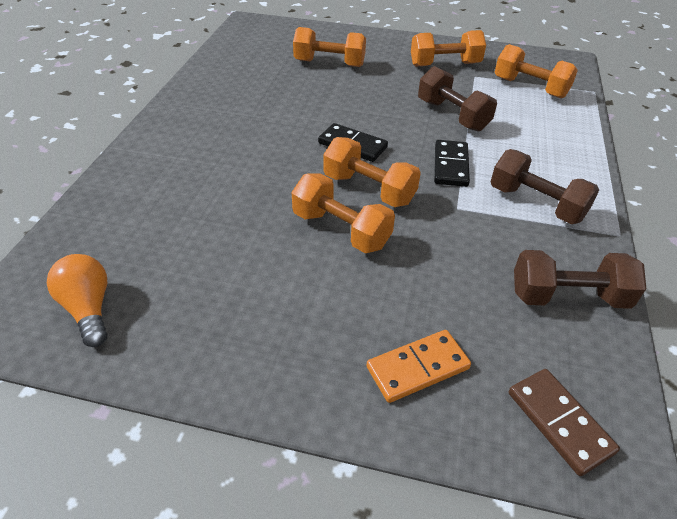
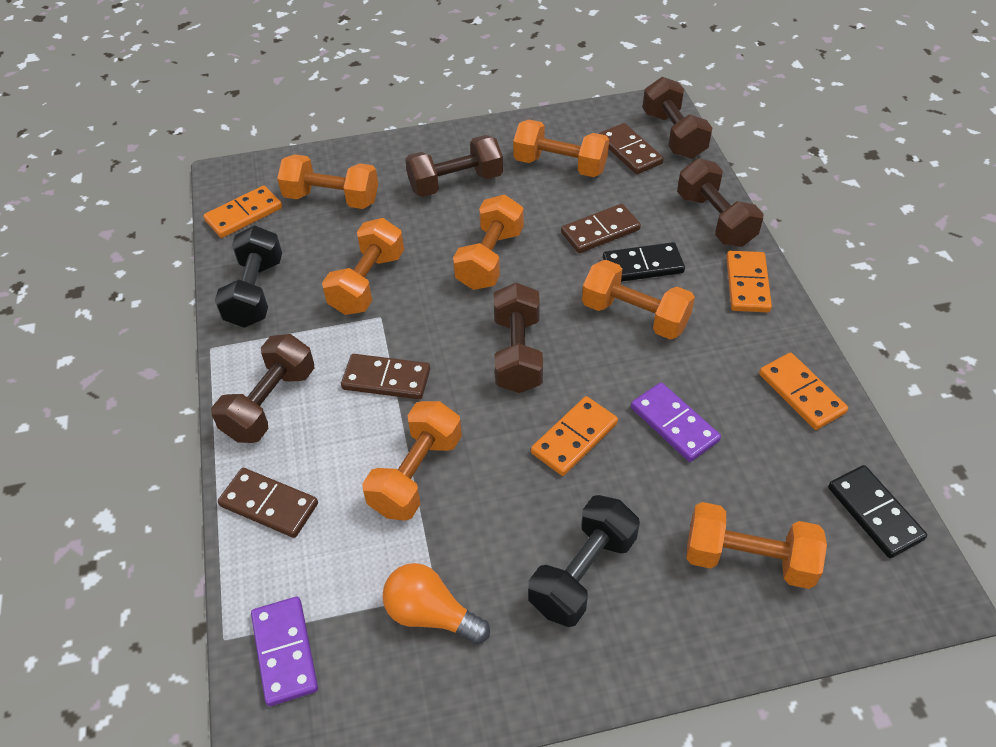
black dumbbell: 0 -> 2
brown domino: 1 -> 4
brown dumbbell: 3 -> 5
orange domino: 1 -> 4
orange dumbbell: 5 -> 7
purple domino: 0 -> 2

